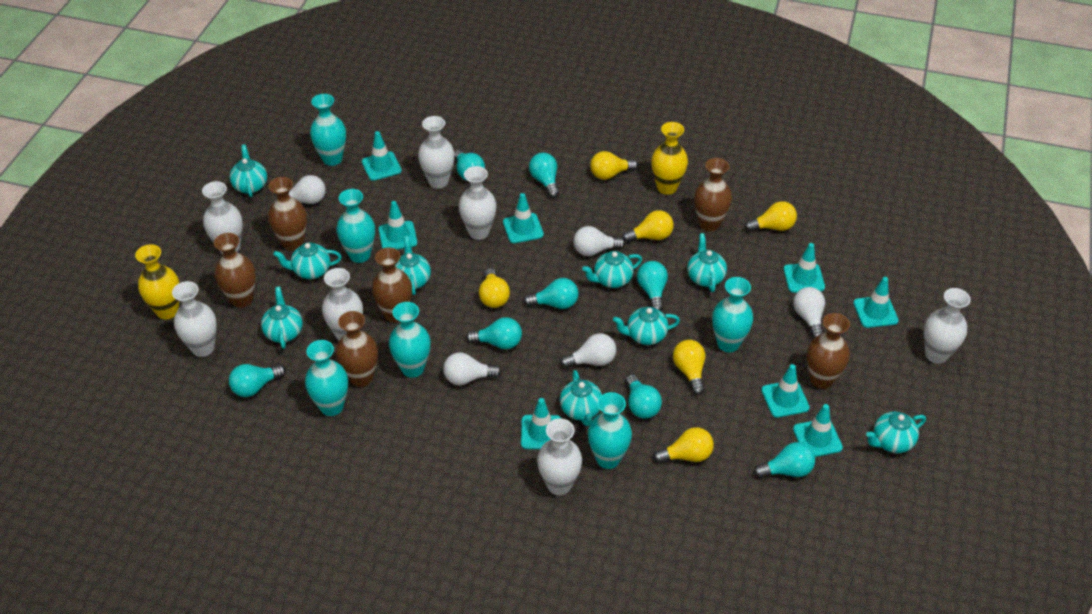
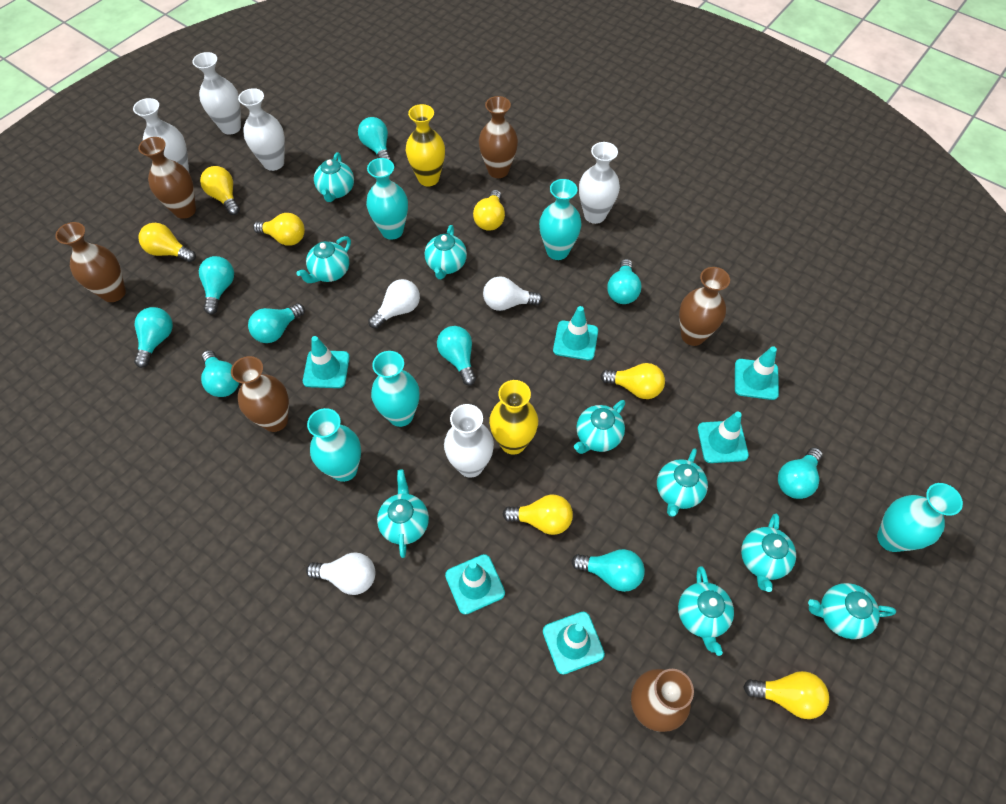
turquoise light bulb: 8 -> 9
turquoise traffic cone: 8 -> 6
turquoise vase: 6 -> 5
white light bulb: 5 -> 3
white vase: 7 -> 5
yellow light bulb: 6 -> 7

